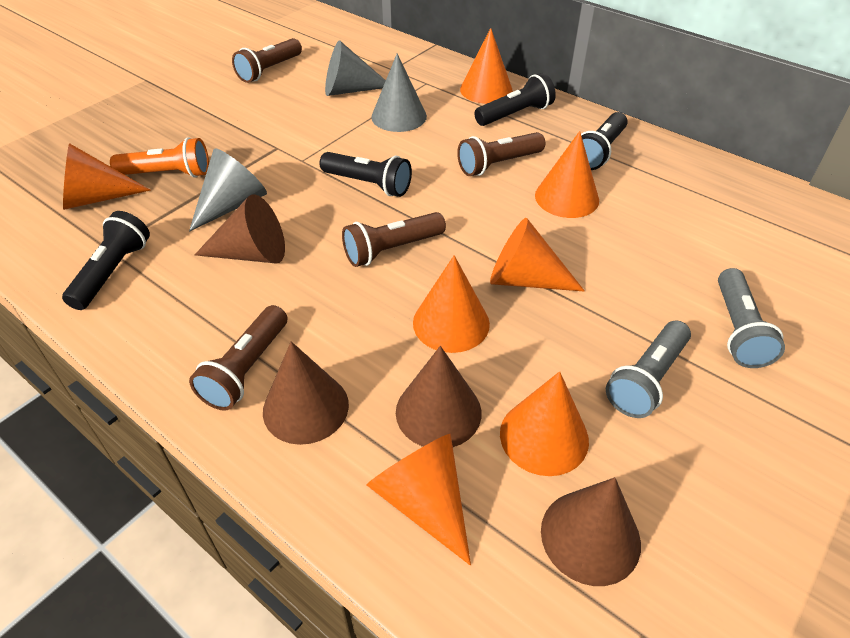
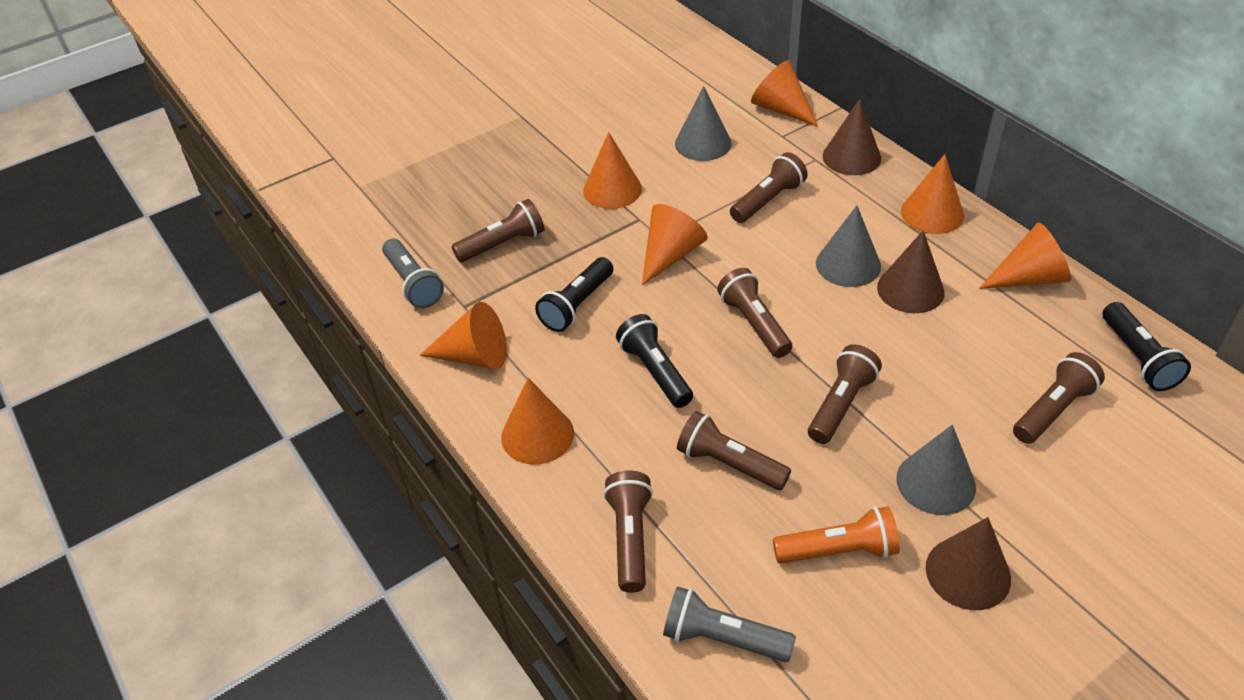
black flashlight: 4 -> 3
brown cone: 4 -> 3
brown flashlight: 4 -> 7

